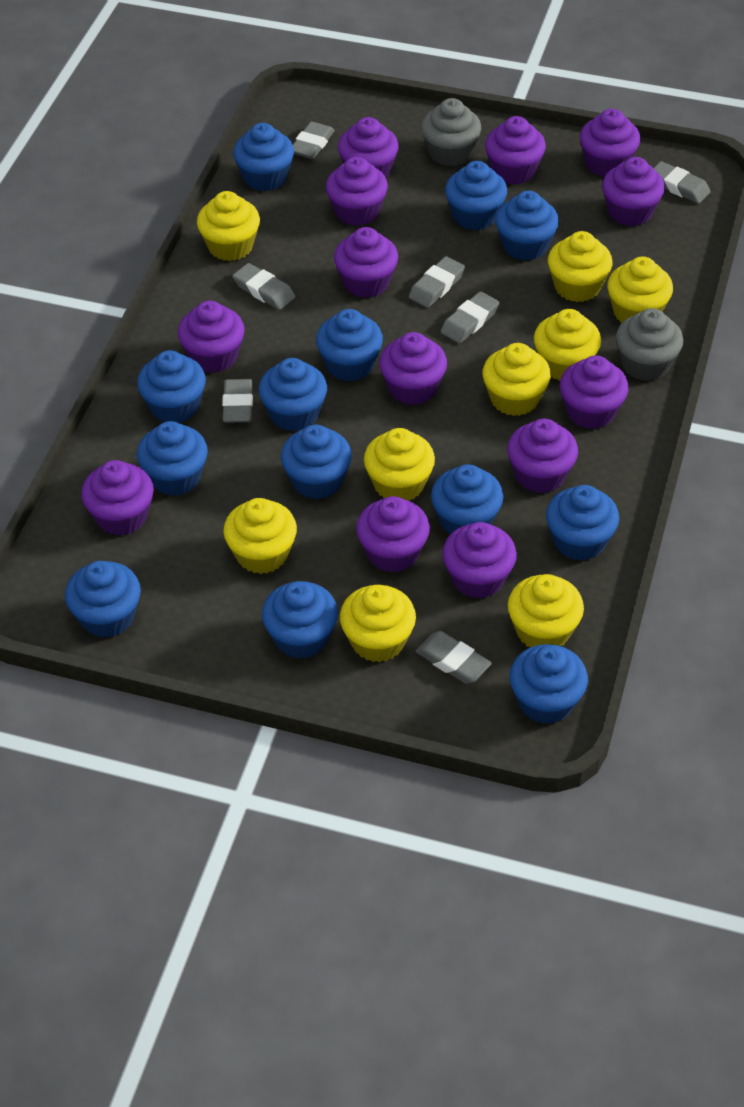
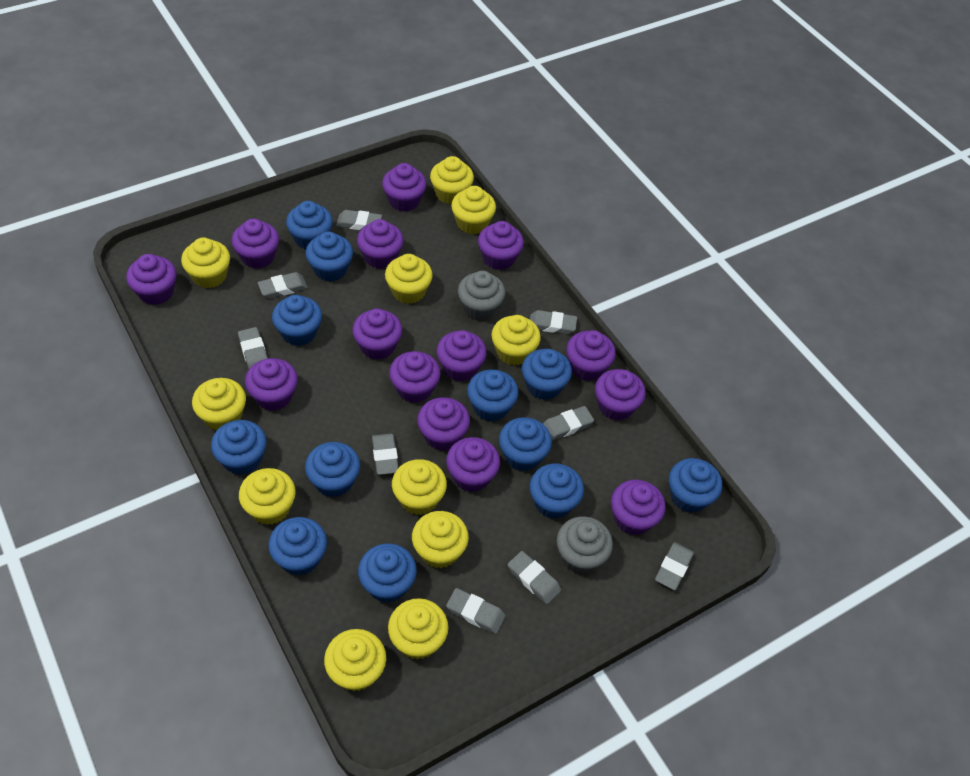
blue cupcake: 13 -> 12
grey eraser: 7 -> 9
purple cupcake: 13 -> 14
yellow cupcake: 9 -> 11

